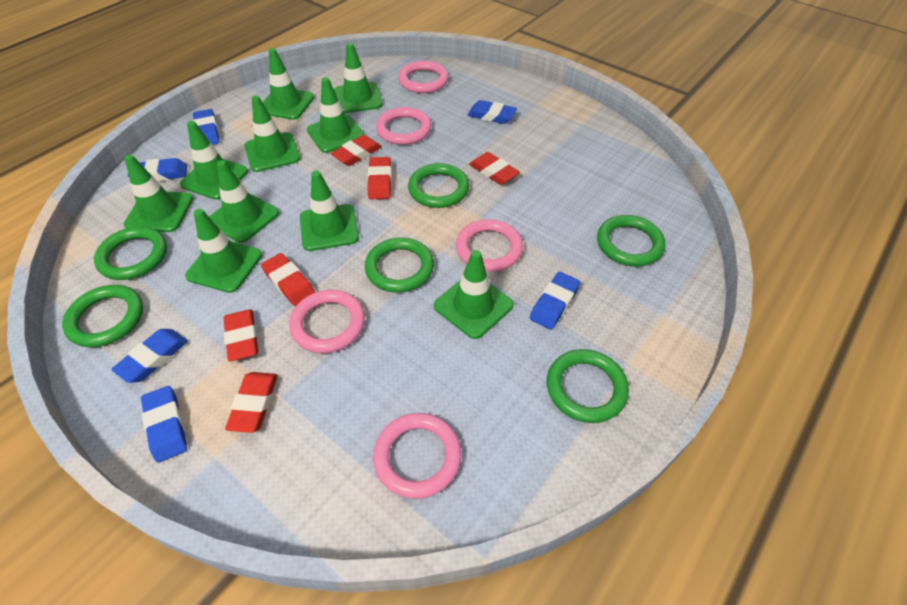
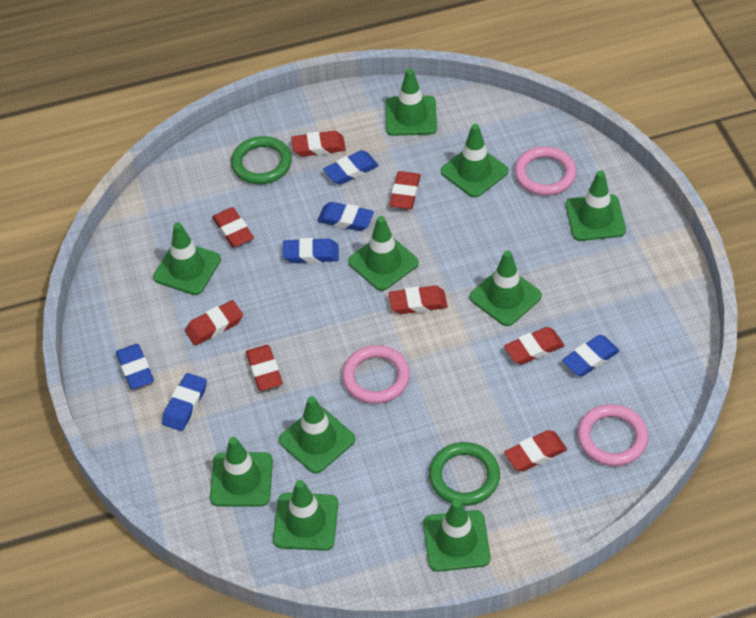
green ring: 6 -> 2
pink ring: 5 -> 3
red eraser: 6 -> 8

